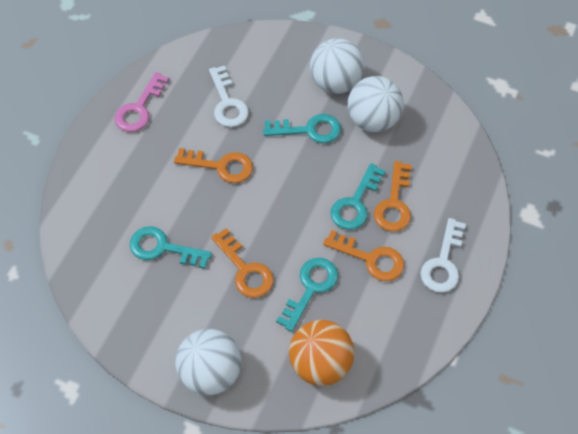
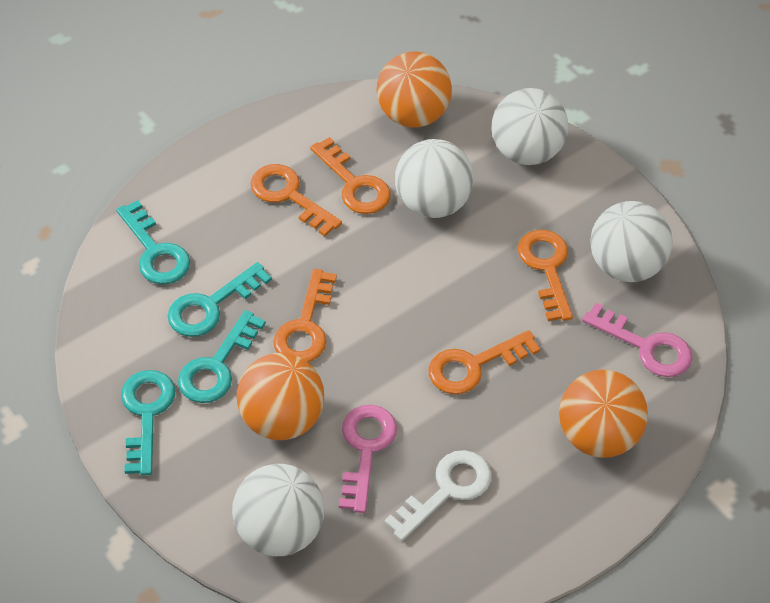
orange ball: 1 -> 3
orange key: 4 -> 5
pink key: 1 -> 2
white ball: 3 -> 4
white key: 2 -> 1

